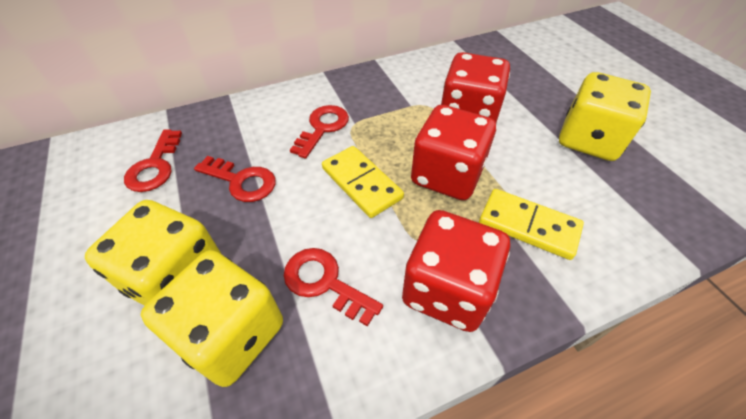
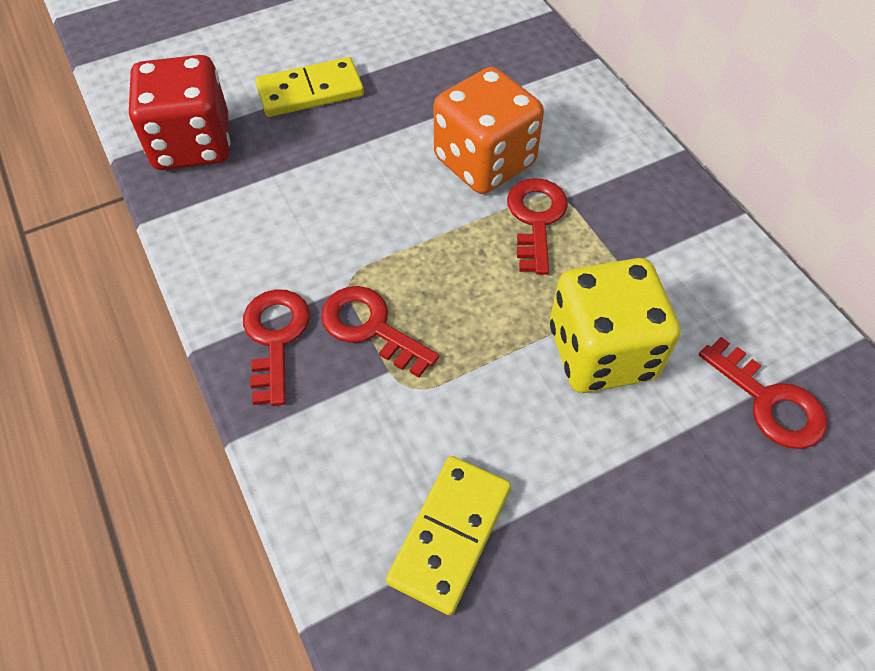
orange dice: 0 -> 1
red dice: 3 -> 1
yellow dice: 3 -> 1

